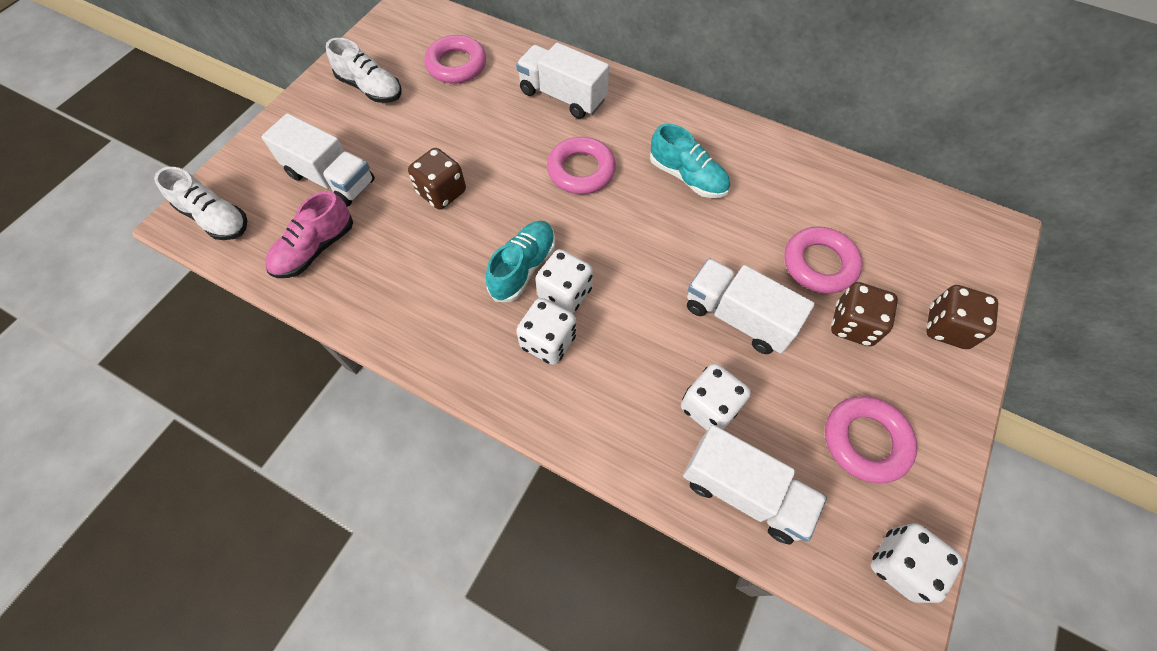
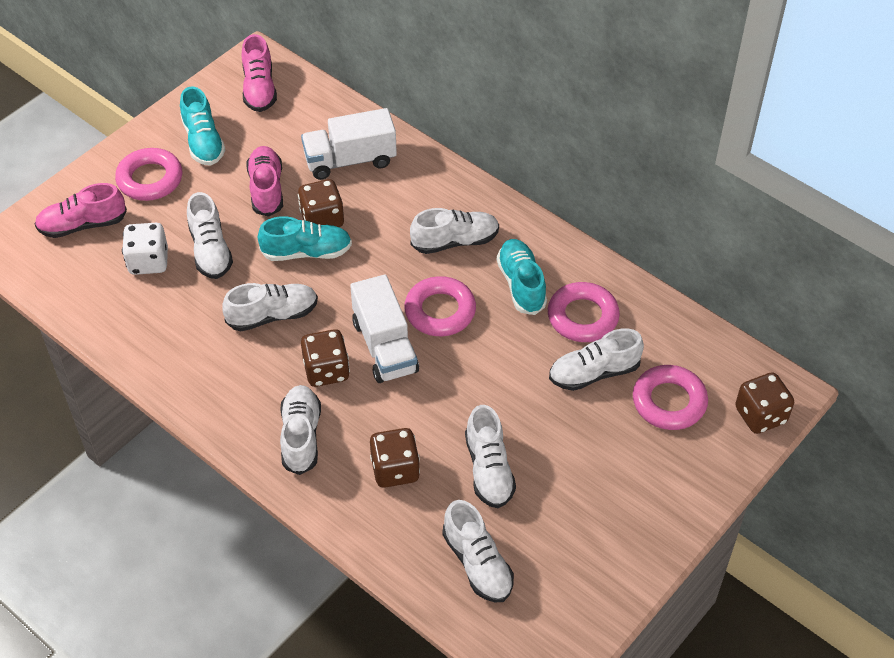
brown dice: 3 -> 4
pink shoe: 1 -> 3
turquoise shoe: 2 -> 3
white dice: 4 -> 1
white shoe: 2 -> 7
white truck: 4 -> 2

